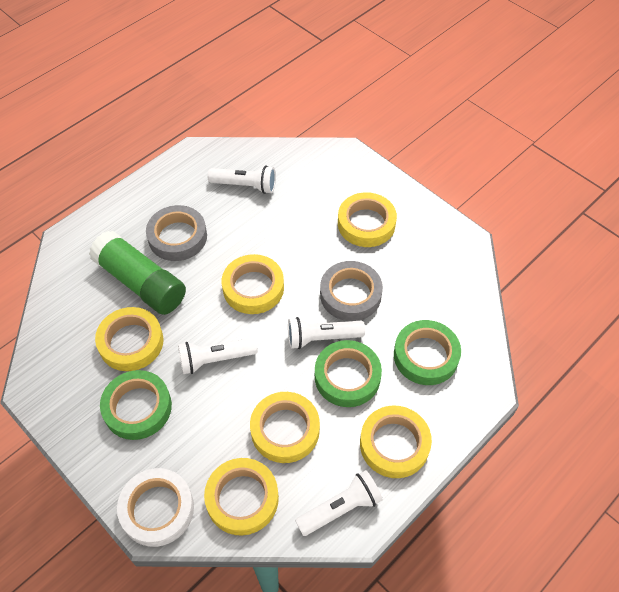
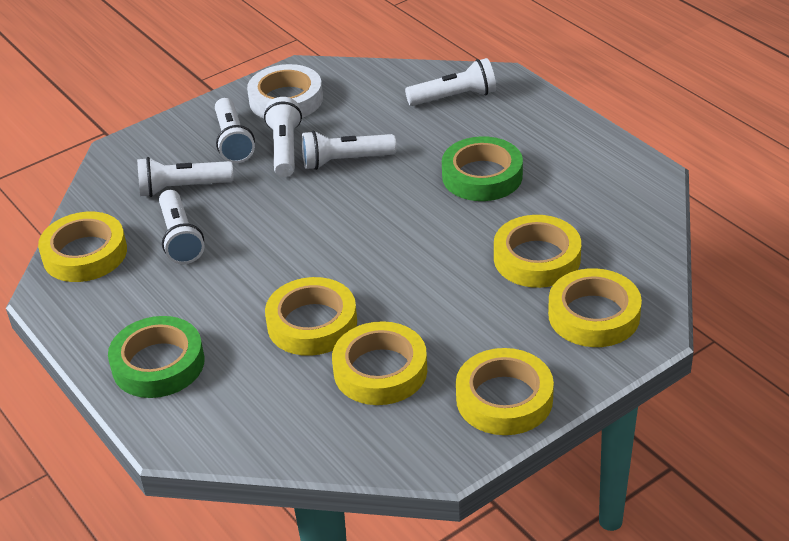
green glue stick: 1 -> 0
green tape: 3 -> 2
grey tape: 2 -> 0
white flashlight: 4 -> 6

